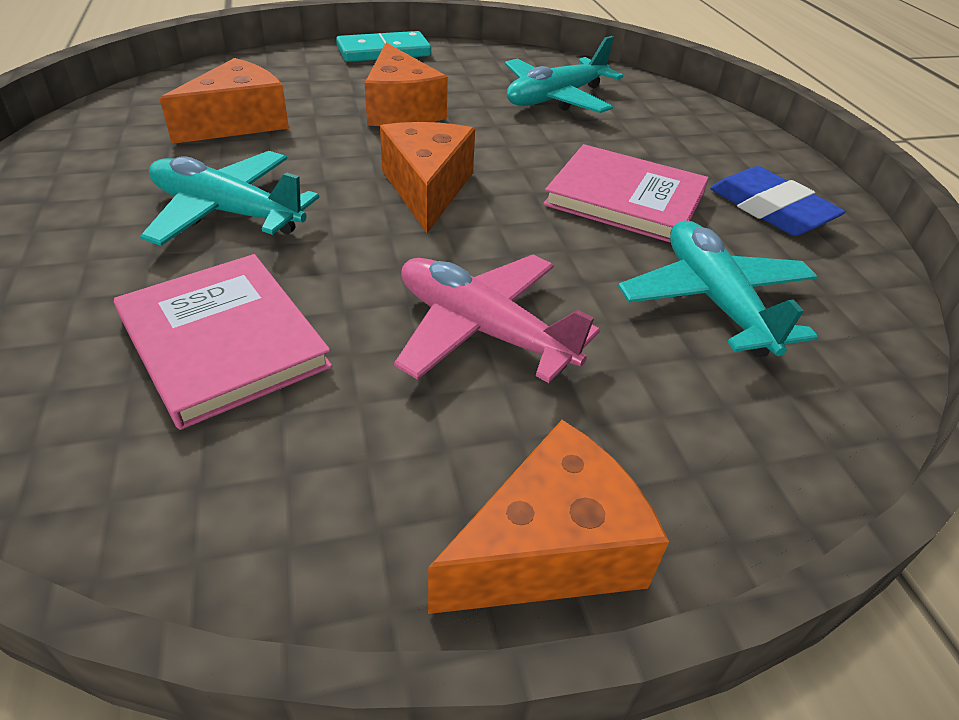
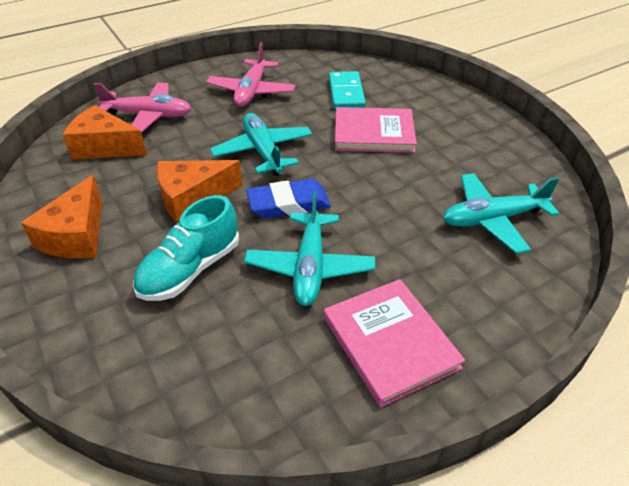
orange cheese: 4 -> 3
pink plane: 1 -> 2
turquoise shoe: 0 -> 1

